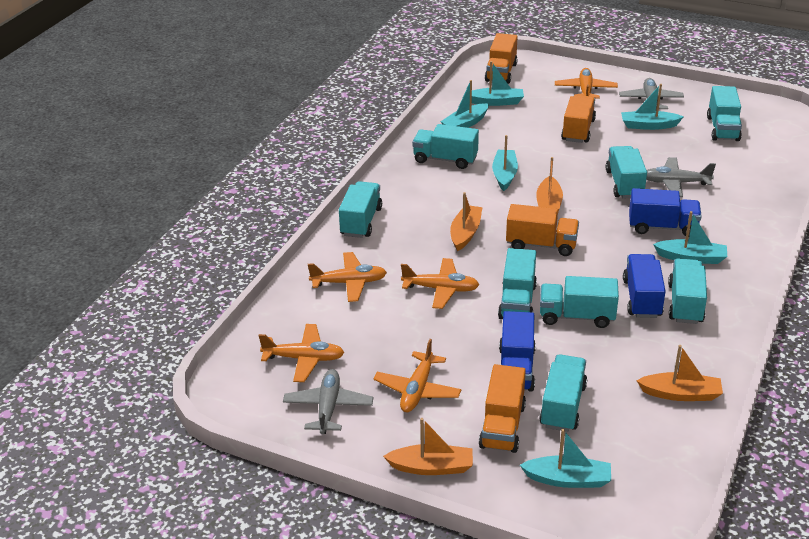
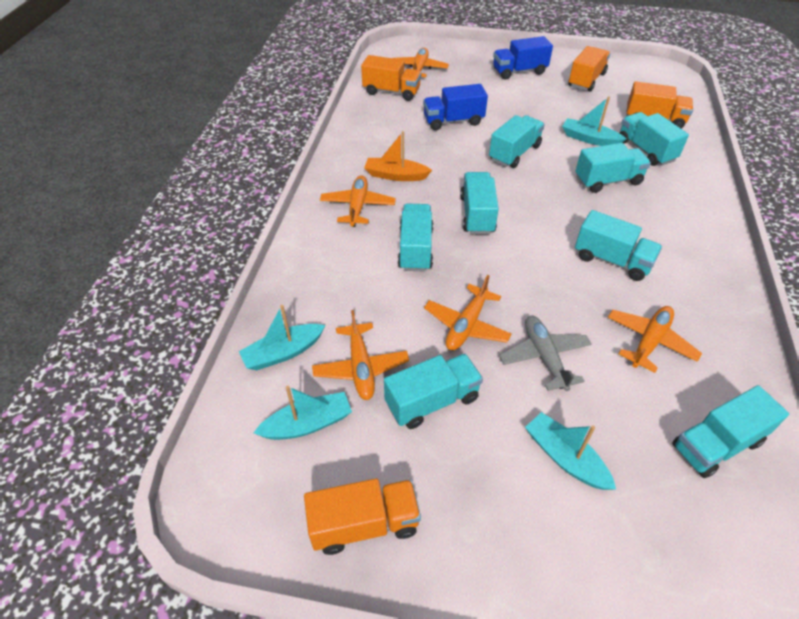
blue truck: 3 -> 2
grey plane: 3 -> 1
orange boat: 4 -> 1
turquoise boat: 6 -> 4

